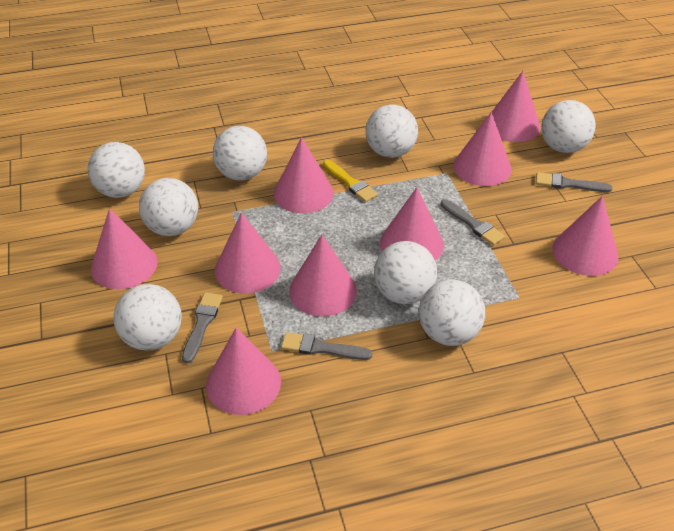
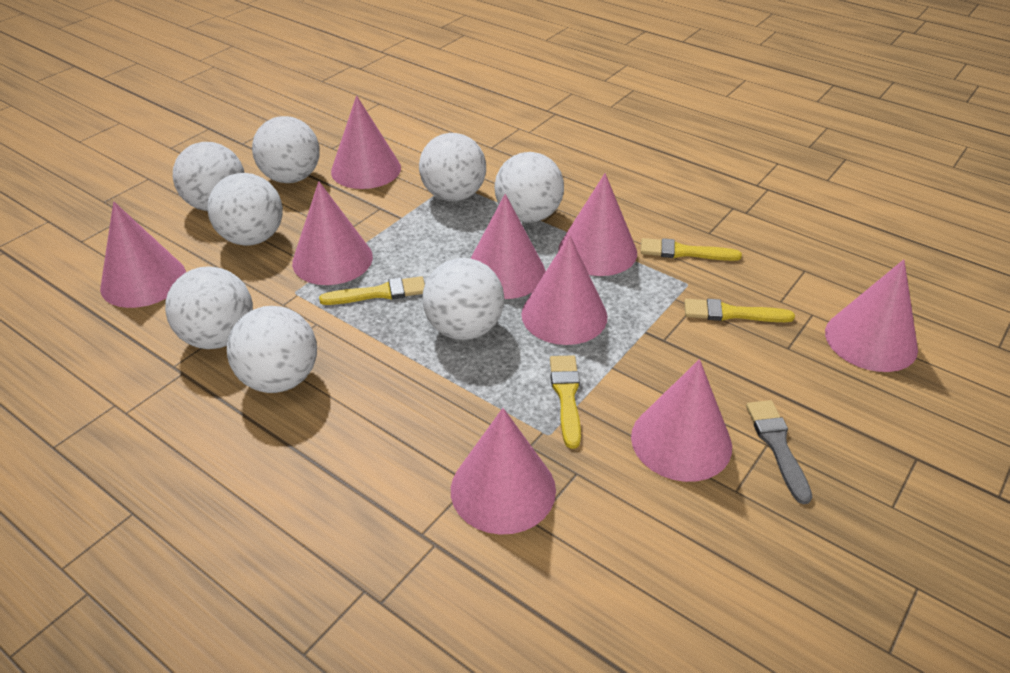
grey brush: 4 -> 1
yellow brush: 1 -> 4

